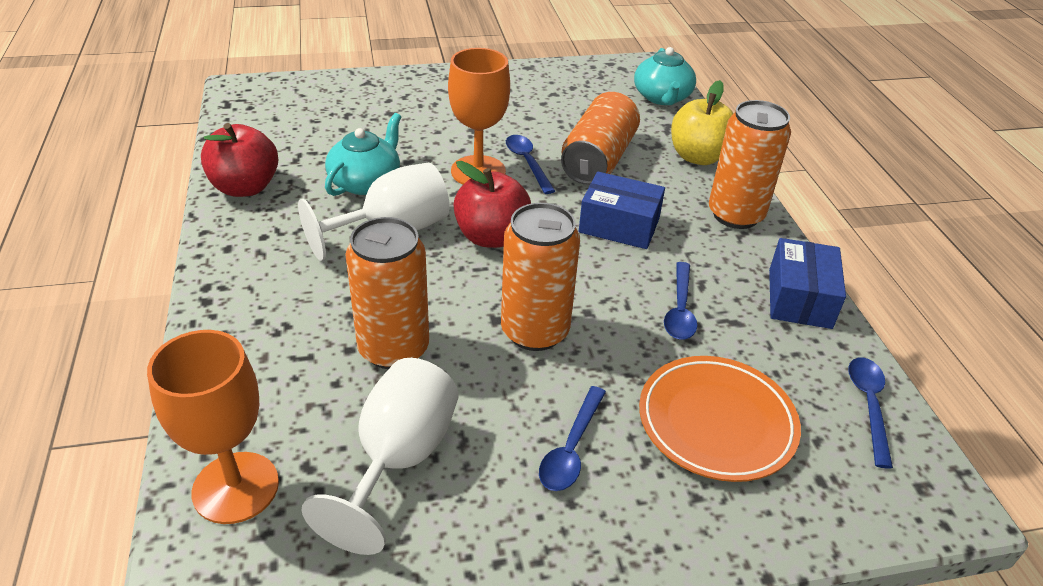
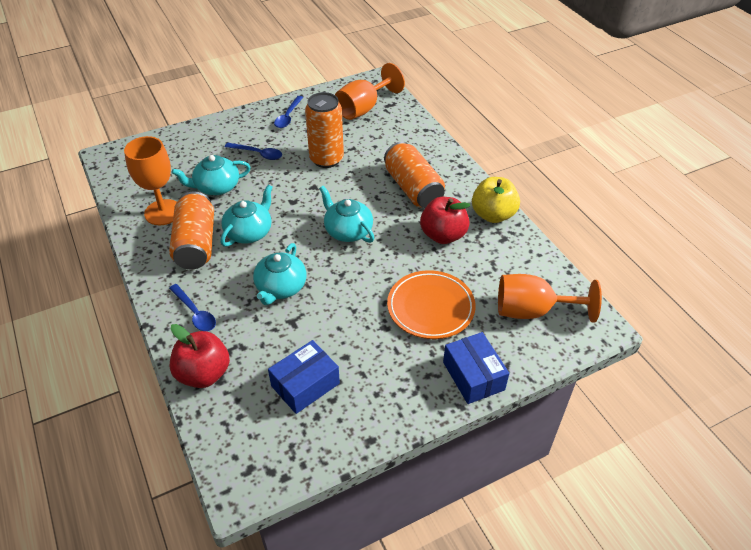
blue spoon: 4 -> 3
orange can: 4 -> 3
orange goblet: 2 -> 3
turquoise teapot: 2 -> 4
white goblet: 2 -> 0

